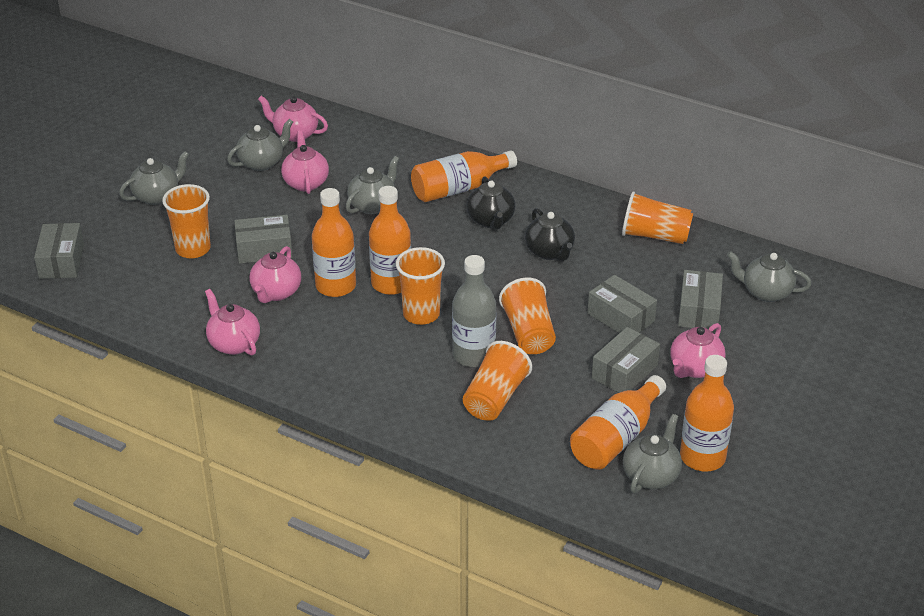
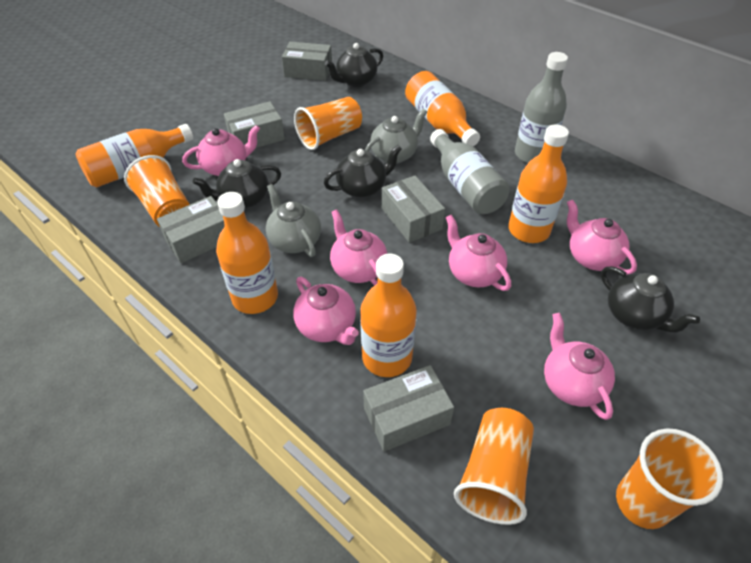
black teapot: 2 -> 4
grey bottle: 1 -> 2
grey teapot: 5 -> 2
orange cup: 5 -> 4
pink teapot: 5 -> 6

